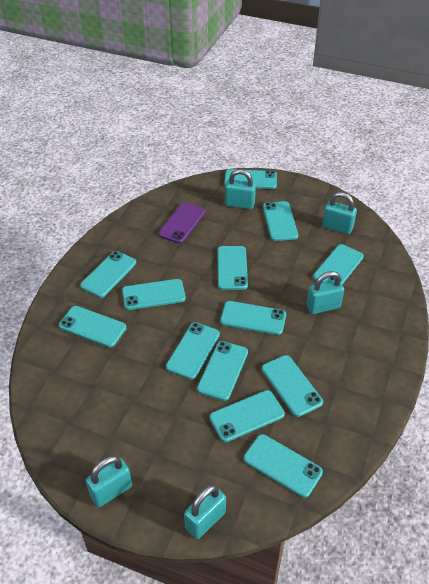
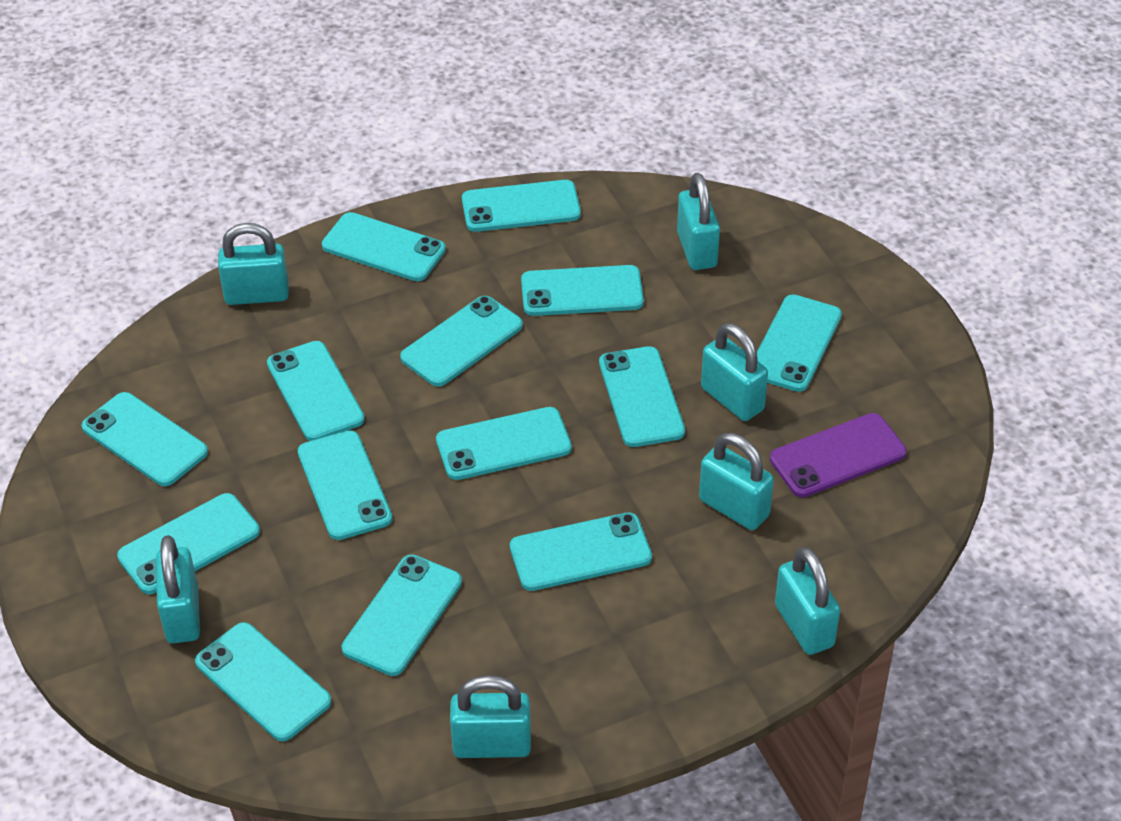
turquoise padlock: 5 -> 7
turquoise phone: 13 -> 14

